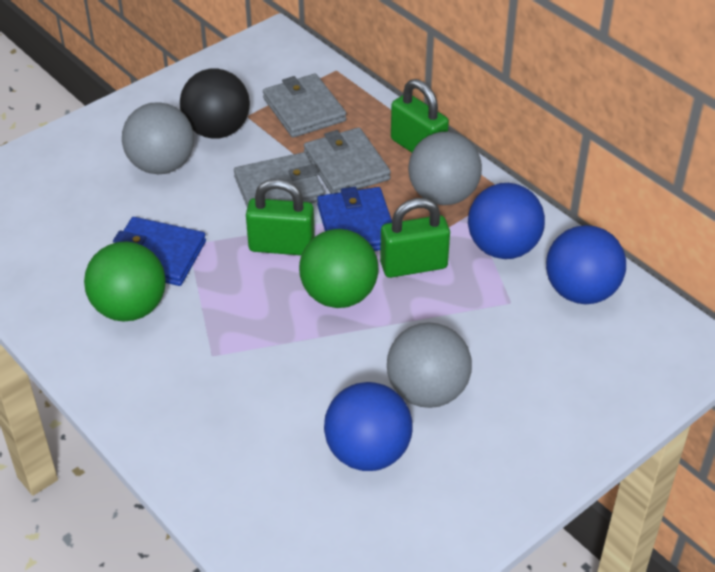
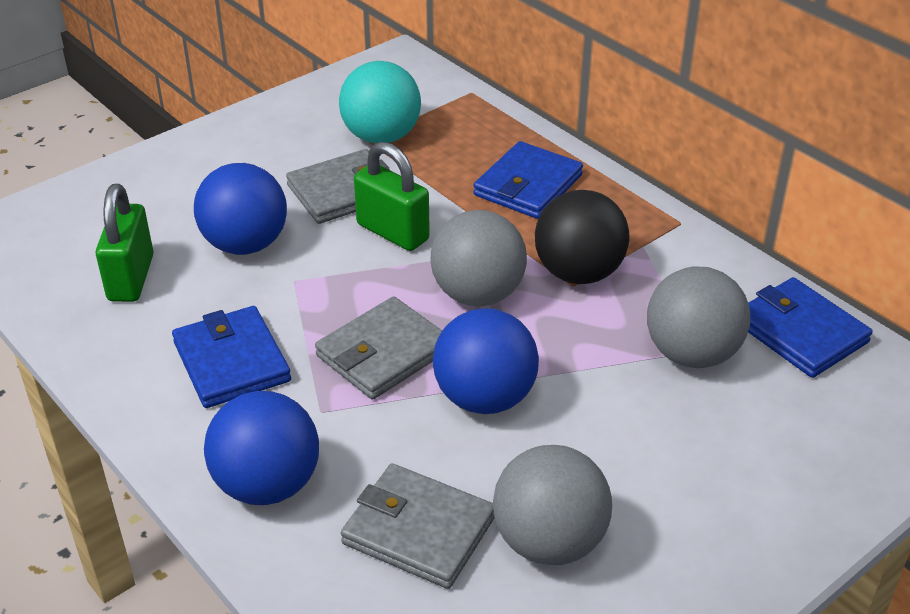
blue wallet: 2 -> 3
green ball: 2 -> 0
green padlock: 3 -> 2
turquoise ball: 0 -> 1

